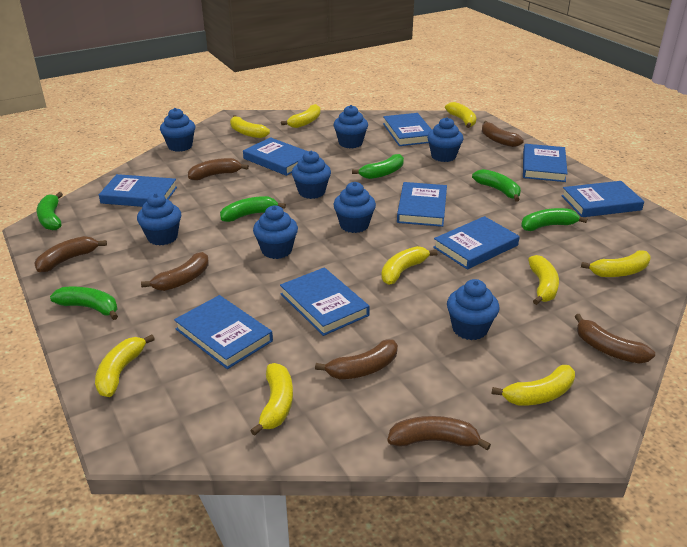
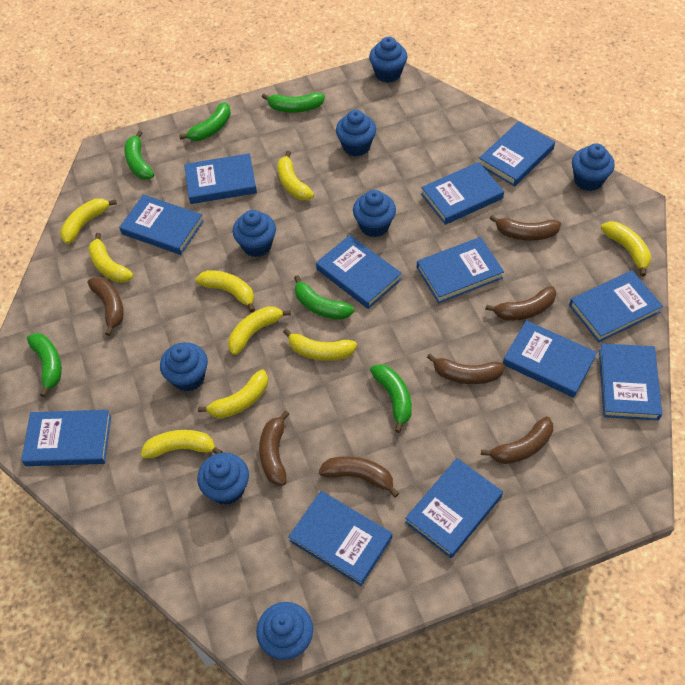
blue book: 9 -> 12

